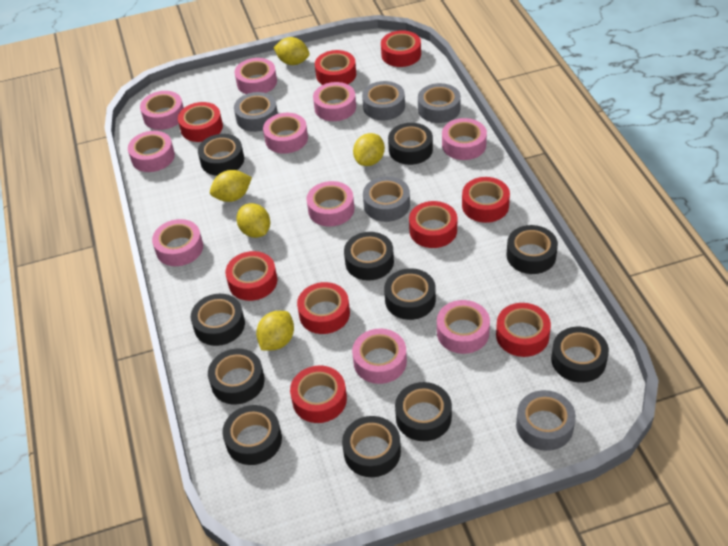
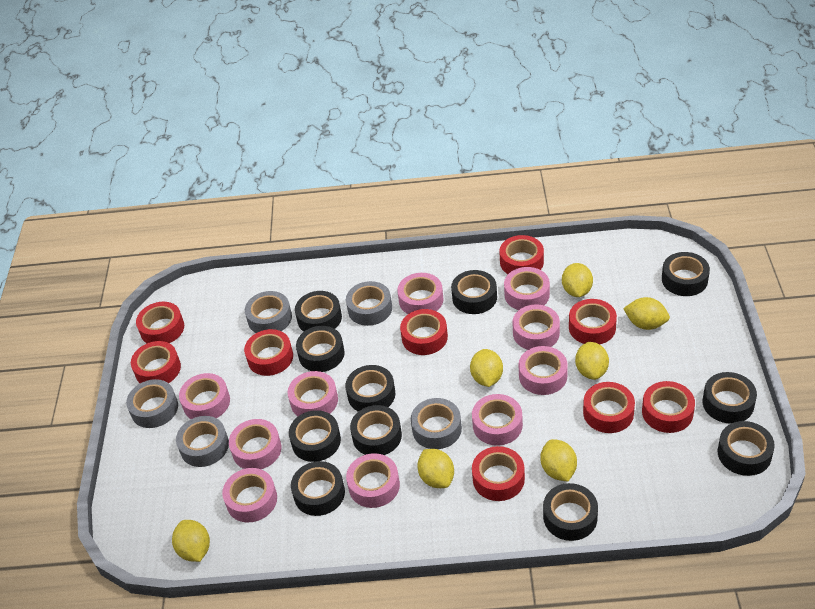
yellow lemon: 5 -> 7

